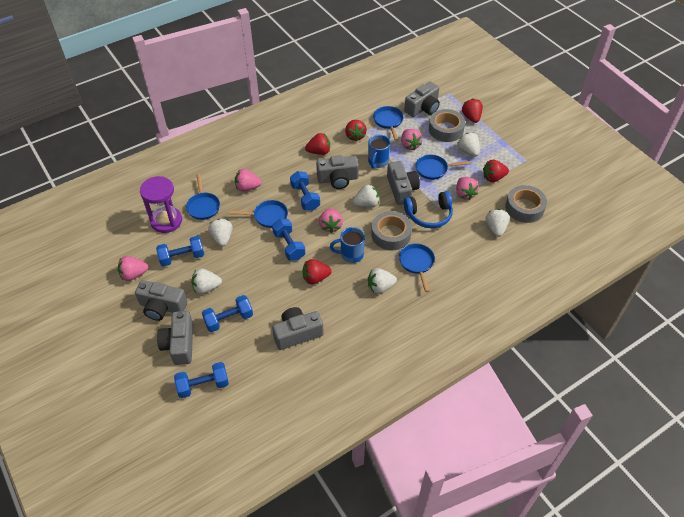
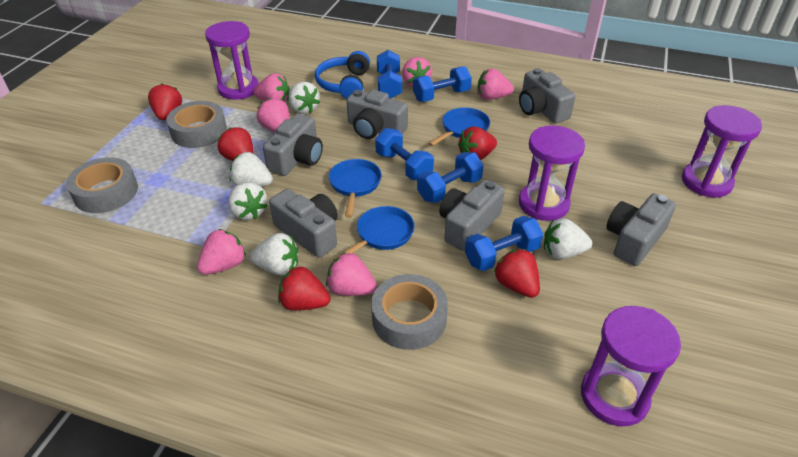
blue mug: 2 -> 0
blue pan: 5 -> 3
pink strawberry: 5 -> 6
purple hourglass: 1 -> 4
white strawberry: 6 -> 5

